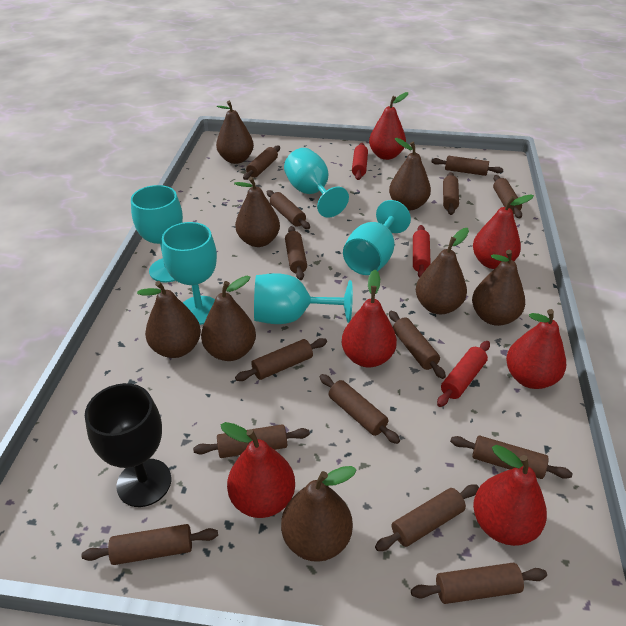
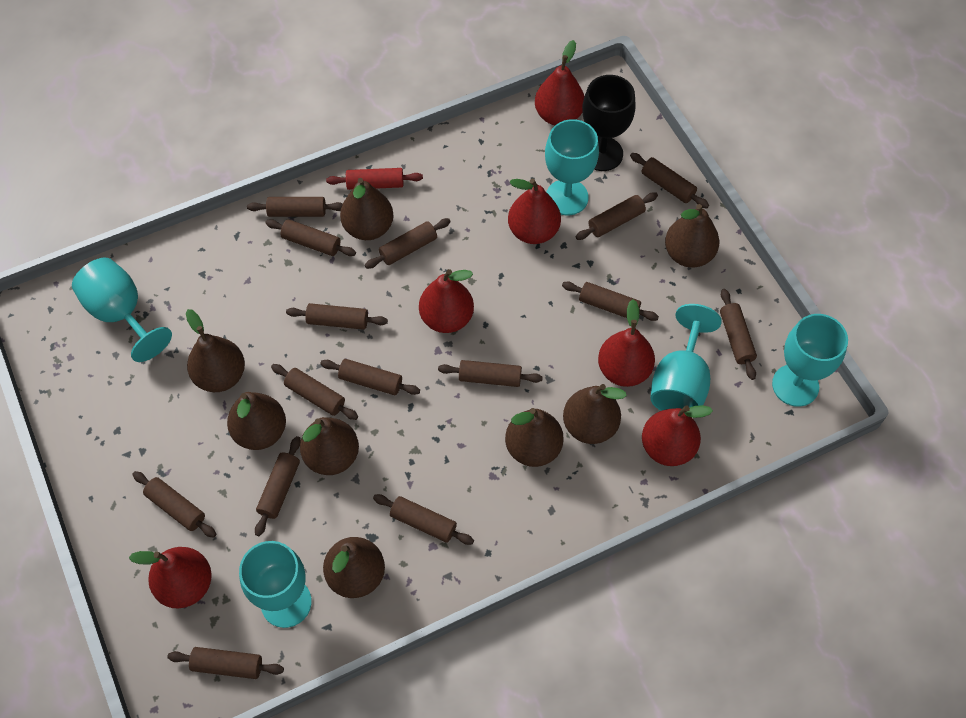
brown rolling pin: 14 -> 15
red rolling pin: 3 -> 1

